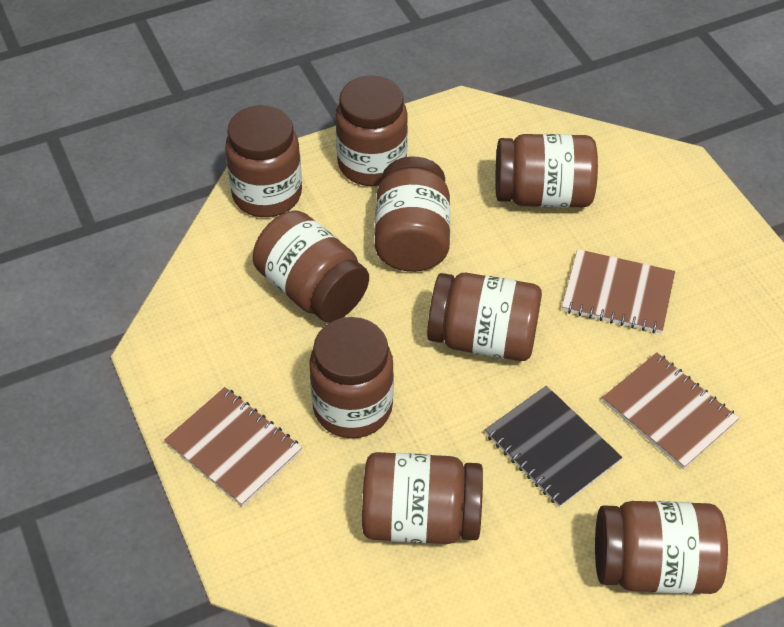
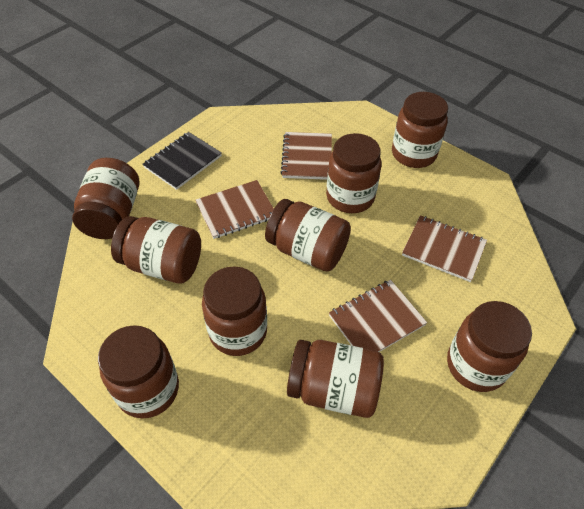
brown notebook: 3 -> 4

